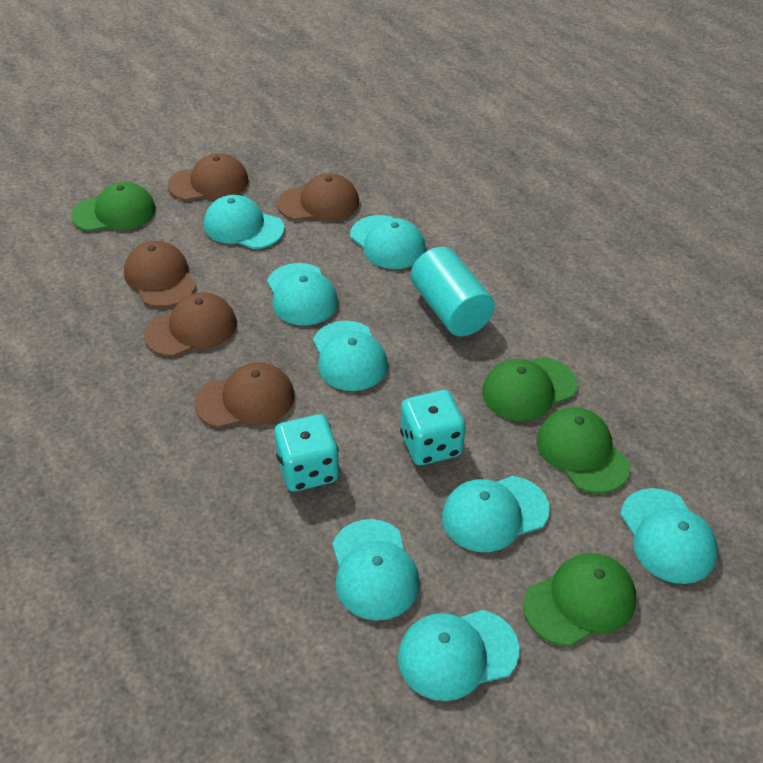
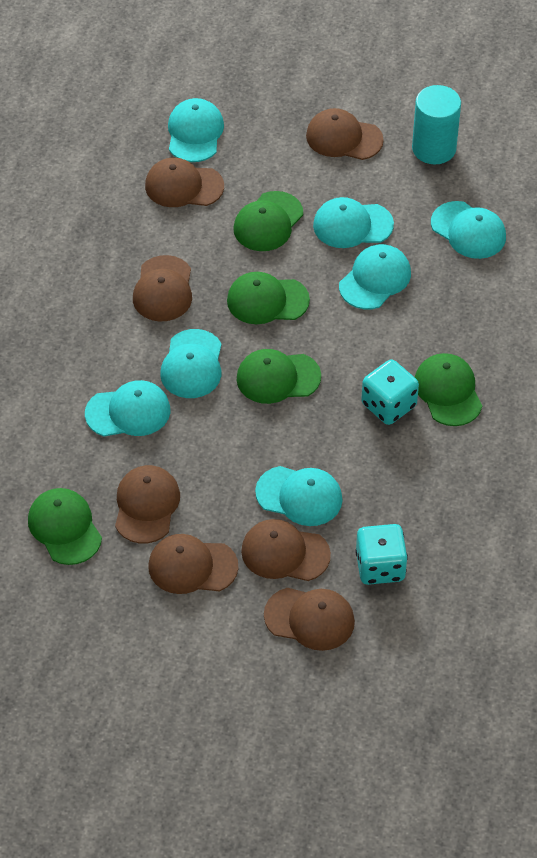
brown cap: 5 -> 7
green cap: 4 -> 5
turquoise cap: 8 -> 7

